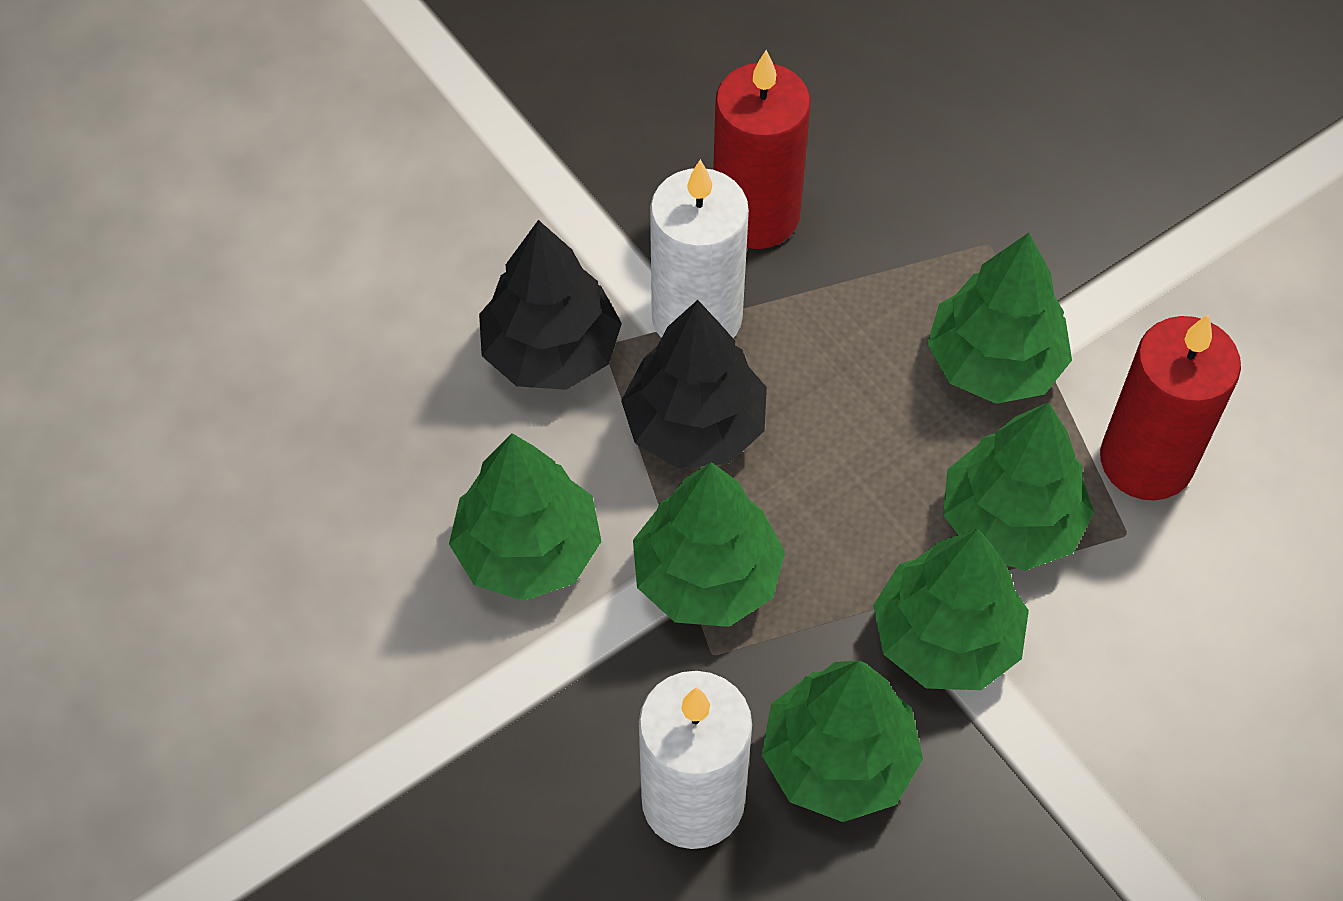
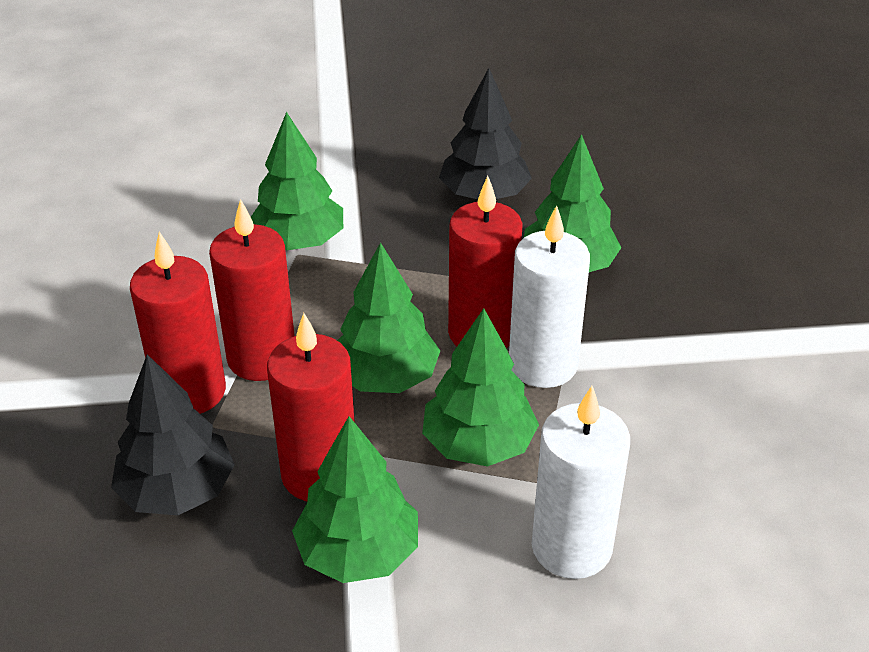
green tree: 6 -> 5
red candle: 2 -> 4

